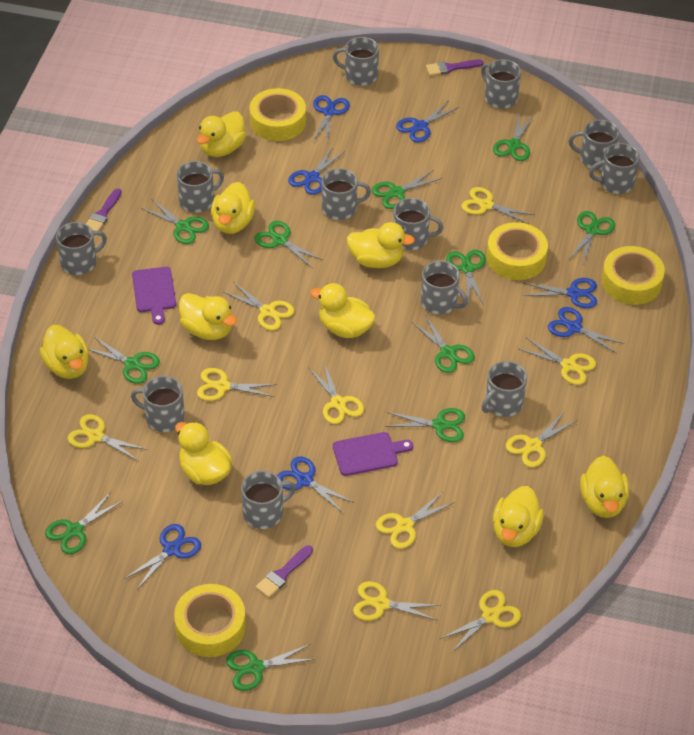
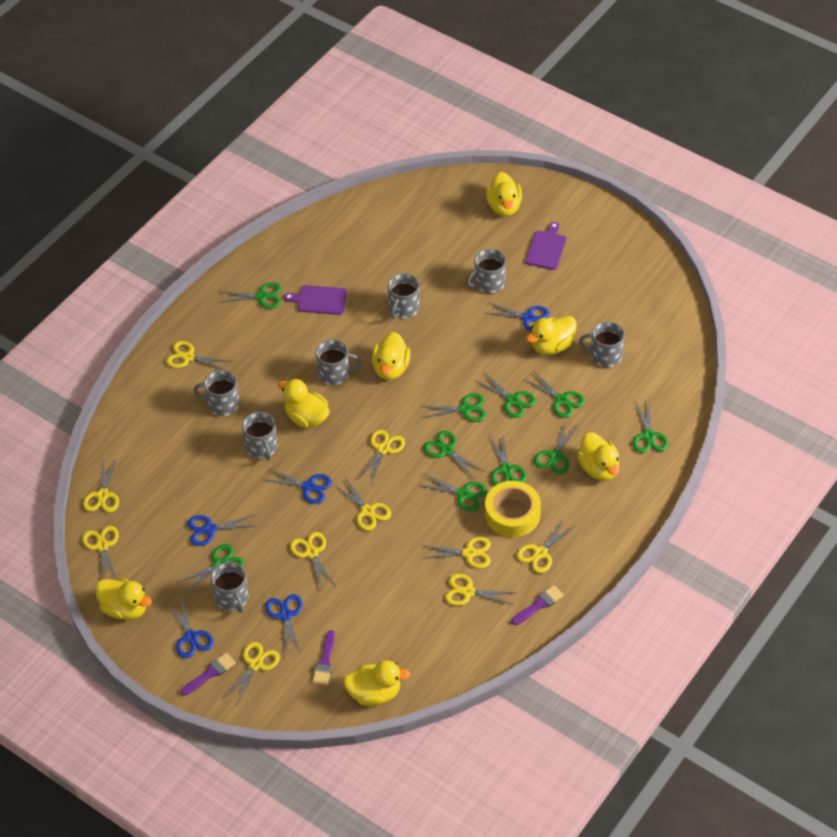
blue scissors: 7 -> 5
green scissors: 11 -> 10
grey mug: 12 -> 7
yellow duck: 9 -> 7
yellow tape: 4 -> 1

